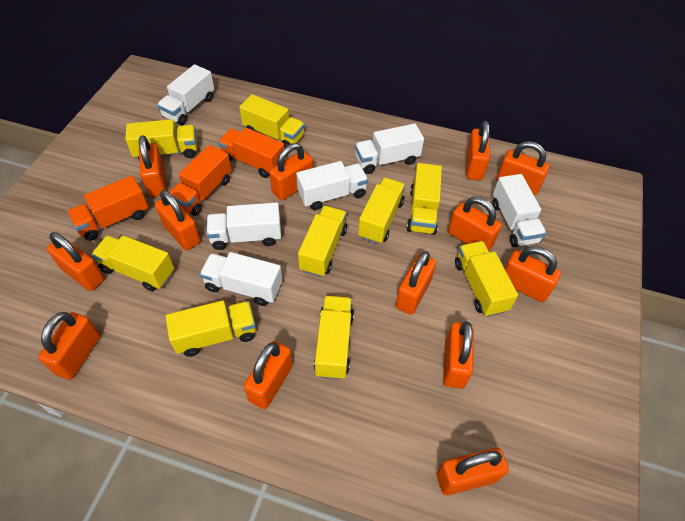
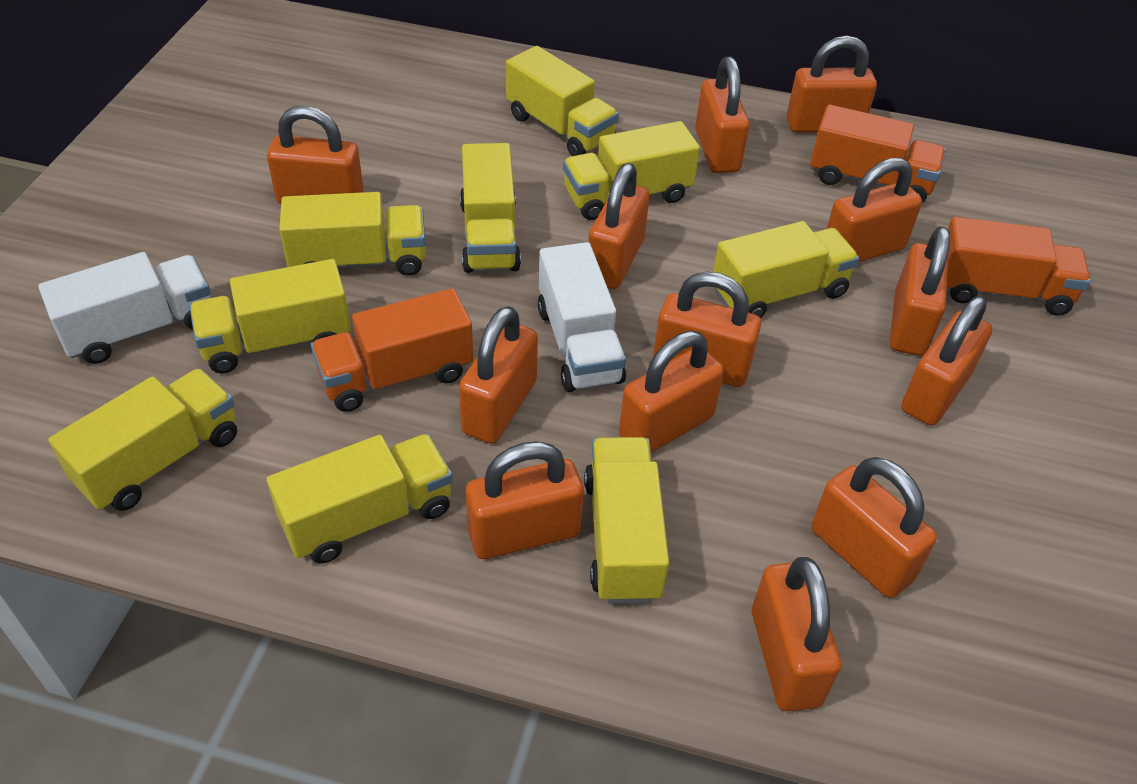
white truck: 6 -> 2

